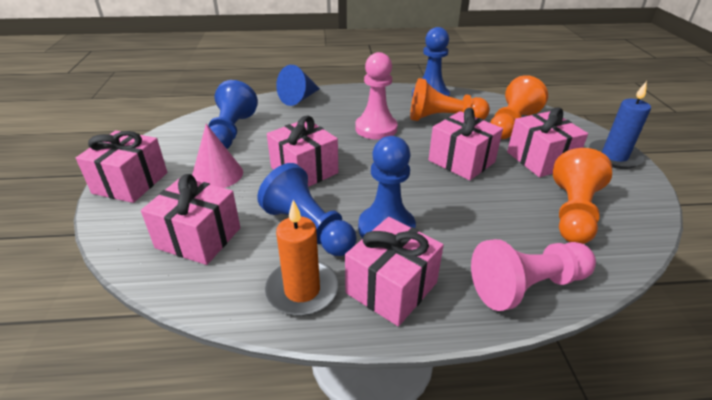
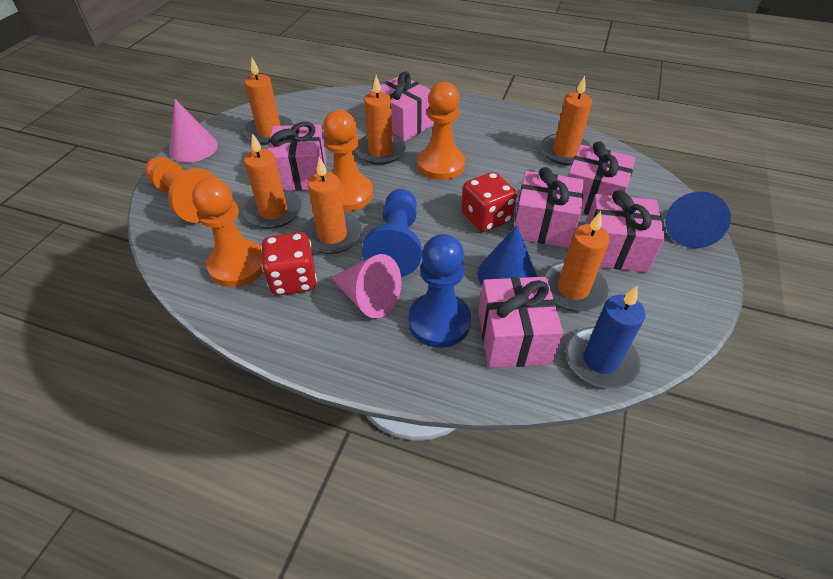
blue cone: 1 -> 2
blue pawn: 4 -> 2
orange candle: 1 -> 6
orange pawn: 3 -> 4
pink cone: 1 -> 2
pink pawn: 2 -> 0
red dice: 0 -> 2

